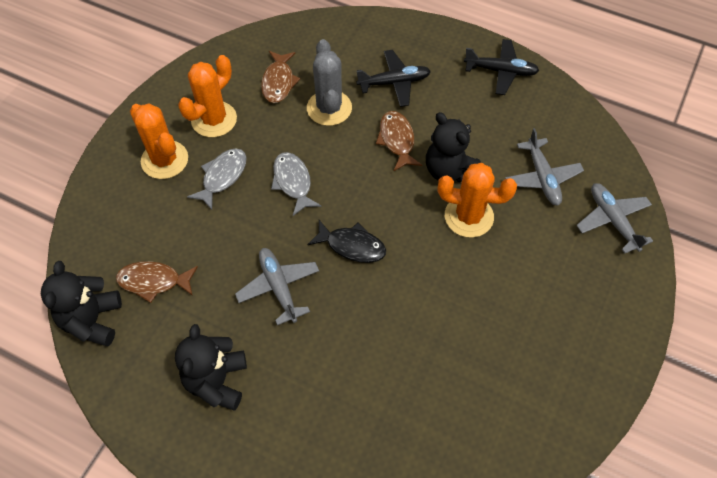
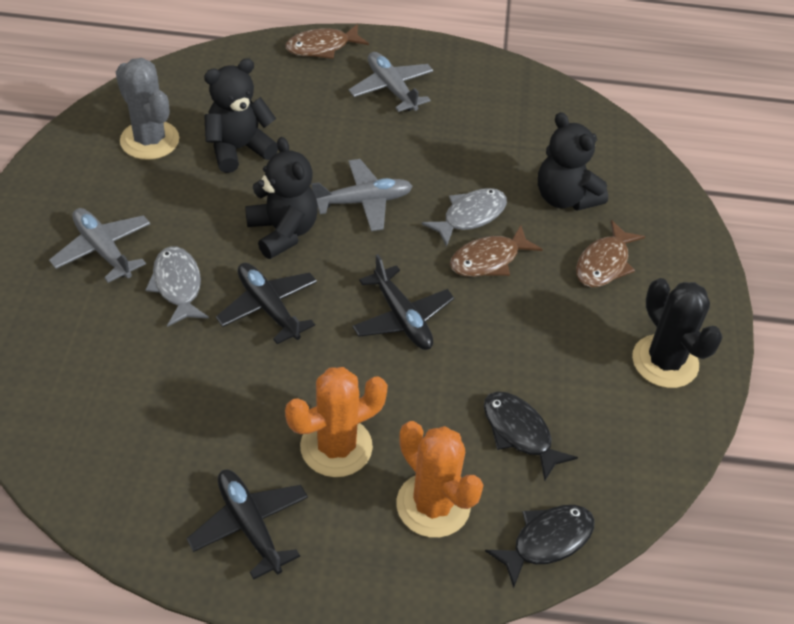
black cactus: 0 -> 1
black fish: 1 -> 2
black plane: 2 -> 3
orange cactus: 3 -> 2

